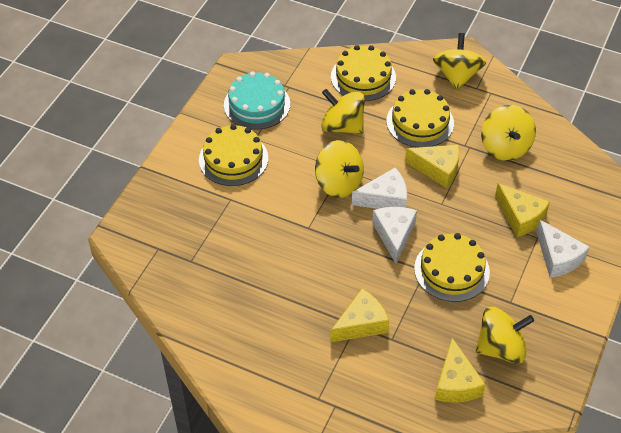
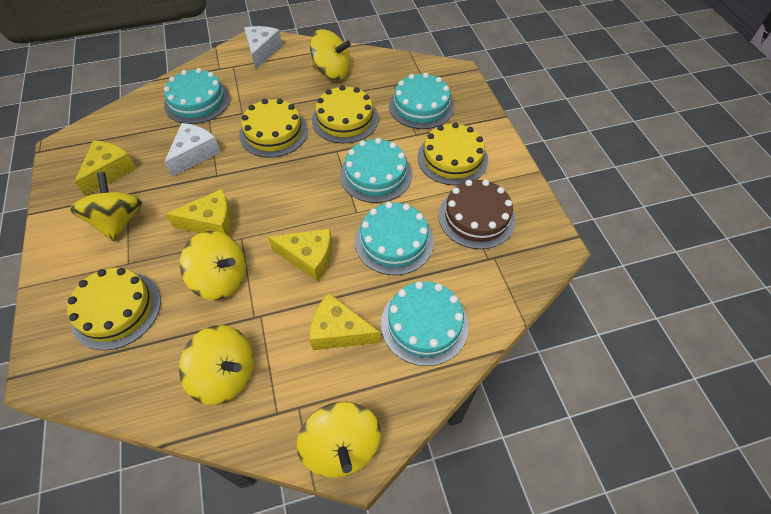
brown cake: 0 -> 1
turquoise cake: 1 -> 5
white cheese: 3 -> 2

